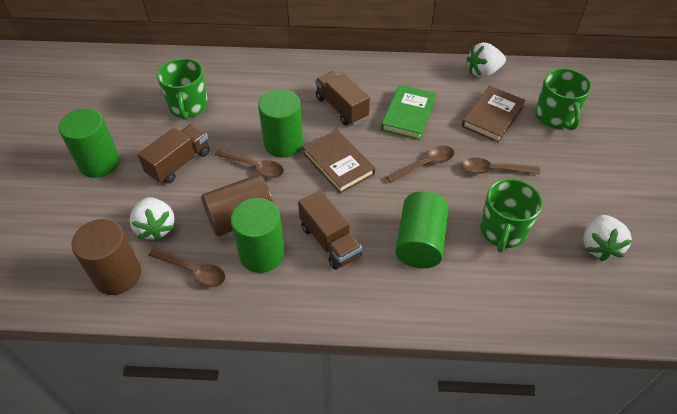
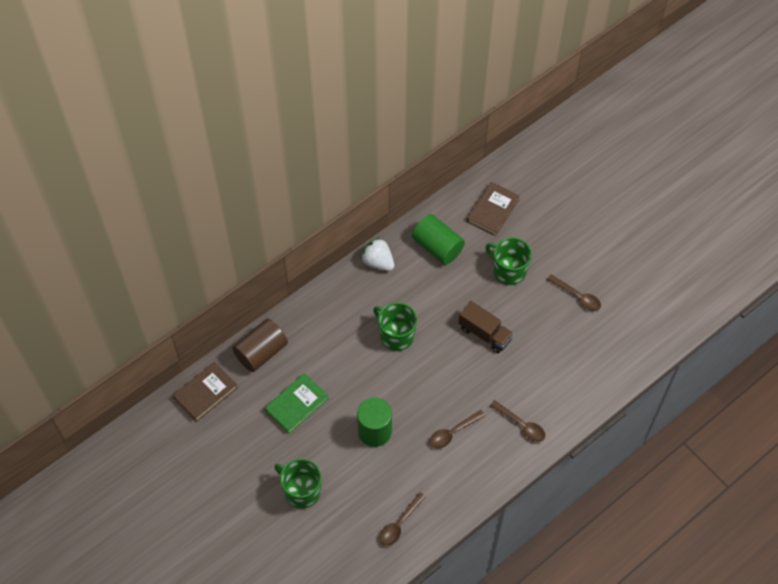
brown cylinder: 2 -> 1
brown truck: 3 -> 1
green cylinder: 4 -> 2
white strawberry: 3 -> 1

